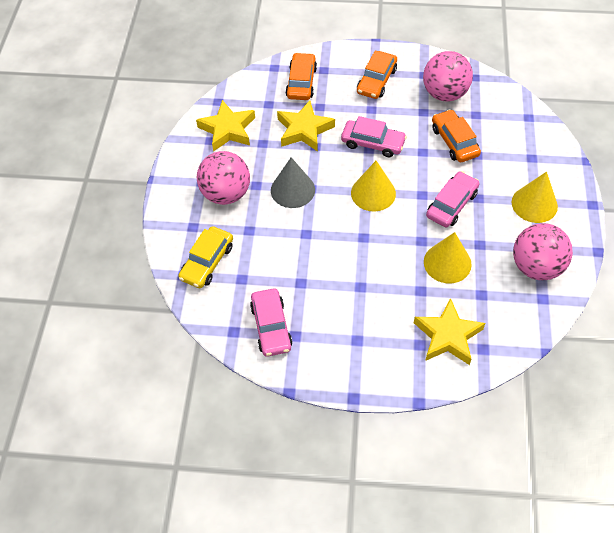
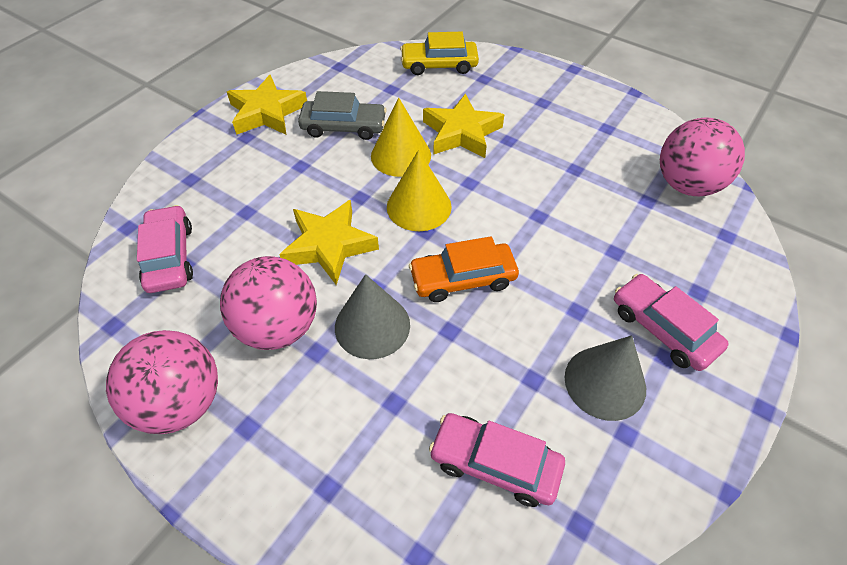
grey car: 0 -> 1
grey cone: 1 -> 2
orange car: 3 -> 1
yellow cone: 3 -> 2

